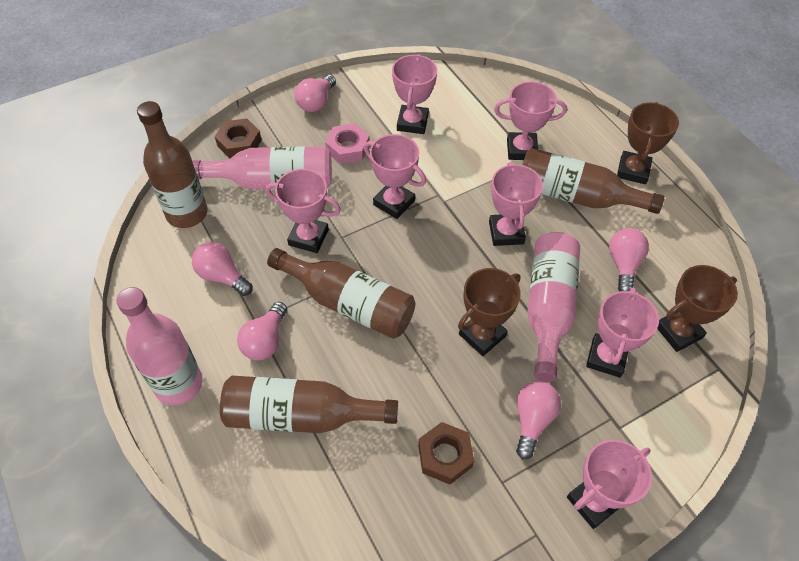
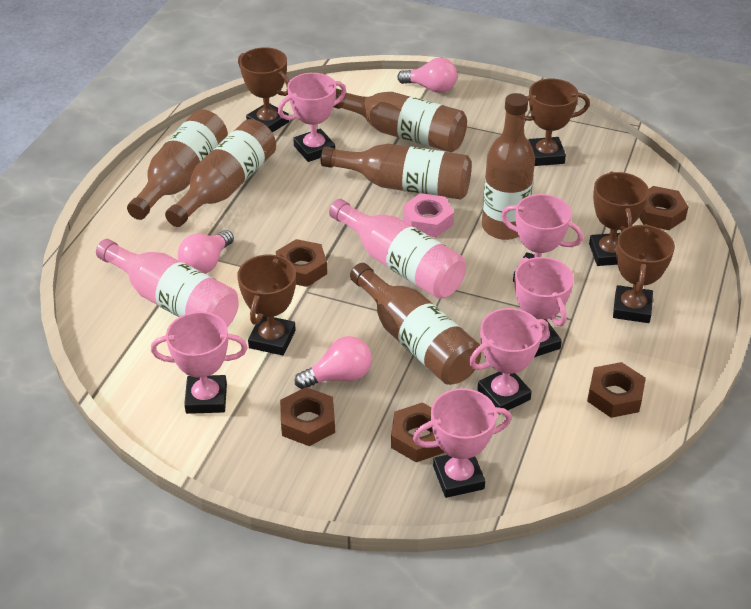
brown bottle: 4 -> 6
brown nut: 2 -> 5
brown trophy: 3 -> 5
pink bottle: 3 -> 2
pink light bulb: 5 -> 3
pink trophy: 7 -> 6

